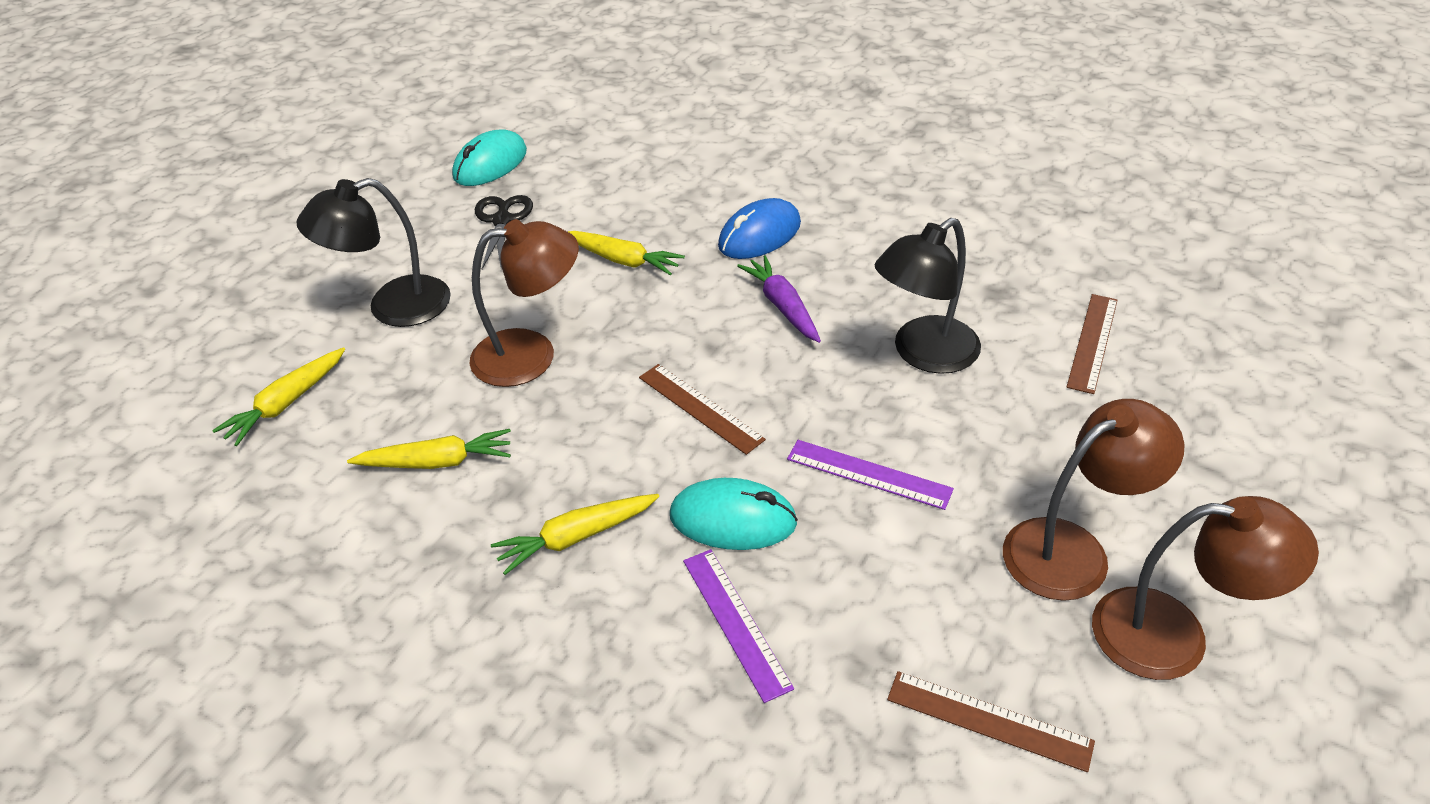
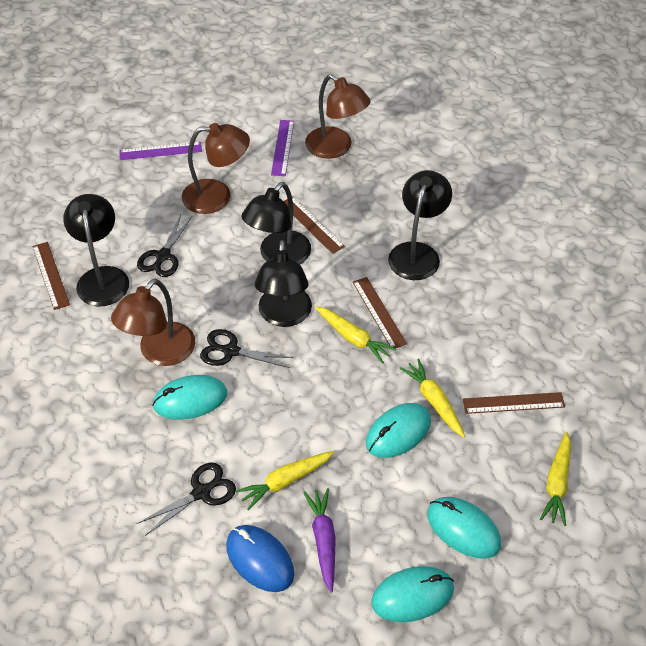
black lamp: 2 -> 4
black scissors: 1 -> 3
brown ruler: 3 -> 4
turquoise mouse: 2 -> 4

